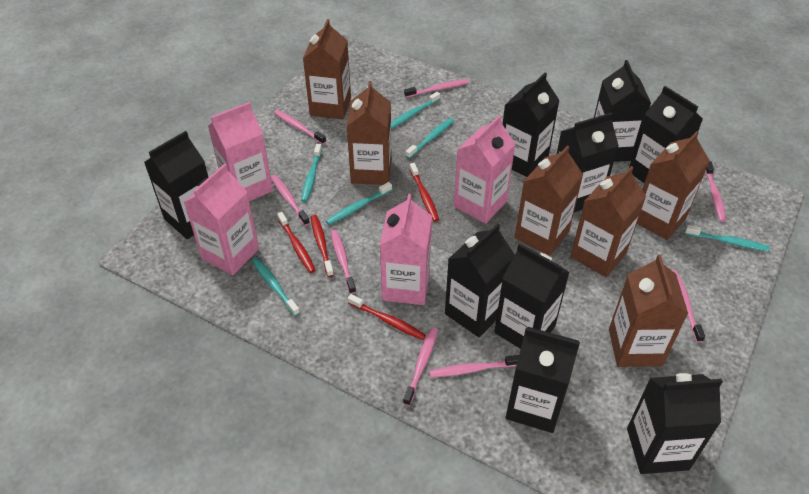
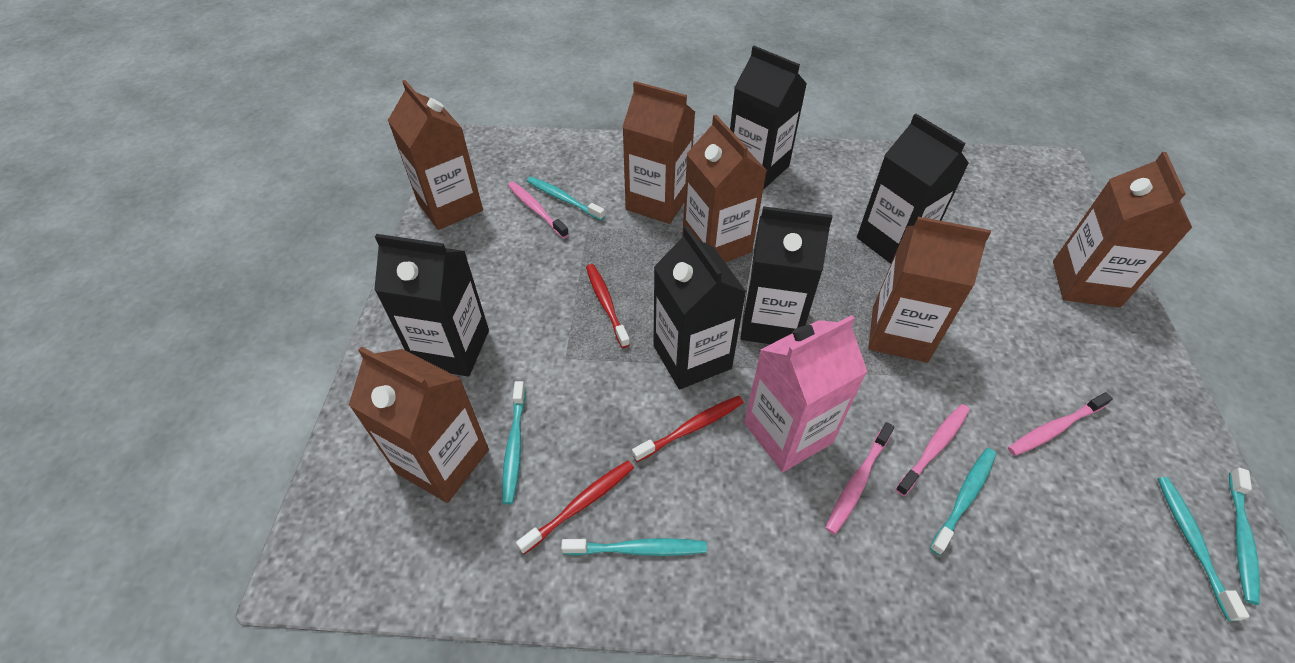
black carton: 9 -> 5
pink carton: 4 -> 1
pink toothbrush: 8 -> 4
red toothbrush: 4 -> 3

